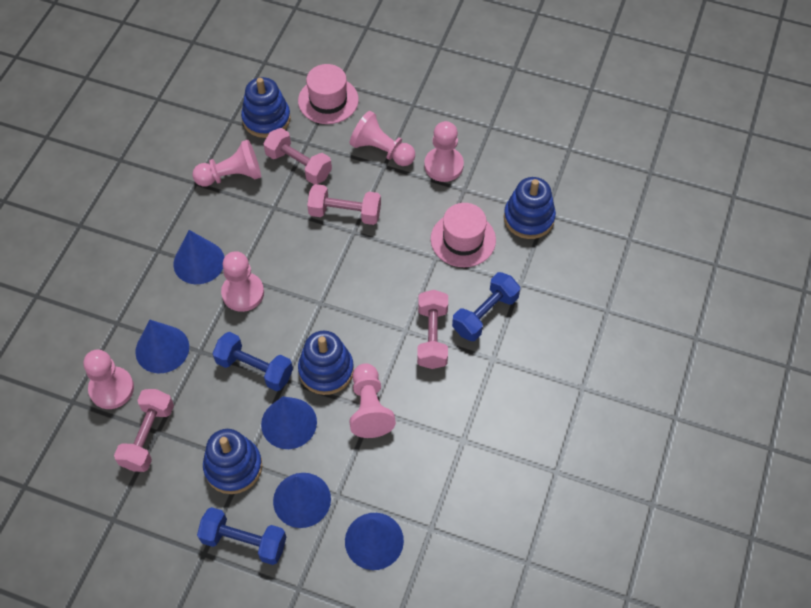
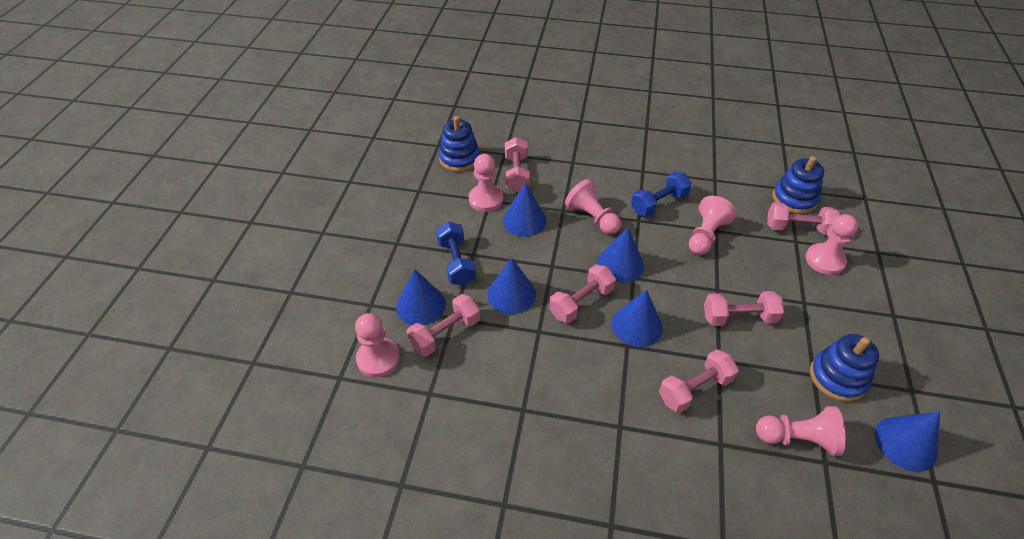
blue cone: 5 -> 6
blue dumbbell: 3 -> 2
blue stacking toy: 4 -> 3
pink dumbbell: 4 -> 6
pink hat: 2 -> 0

